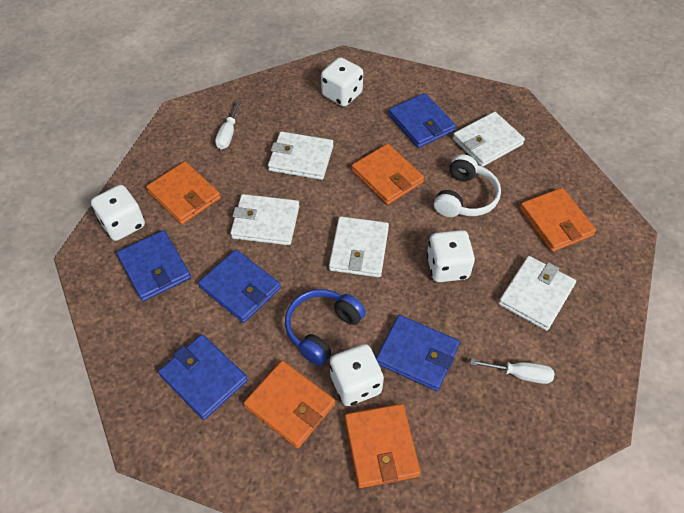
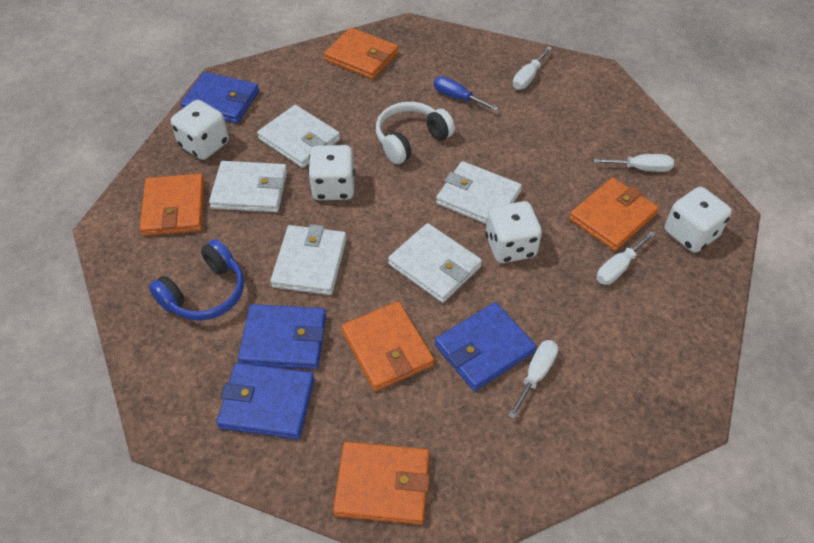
blue screwdriver: 0 -> 1
blue wallet: 5 -> 4
white screwdriver: 2 -> 4

